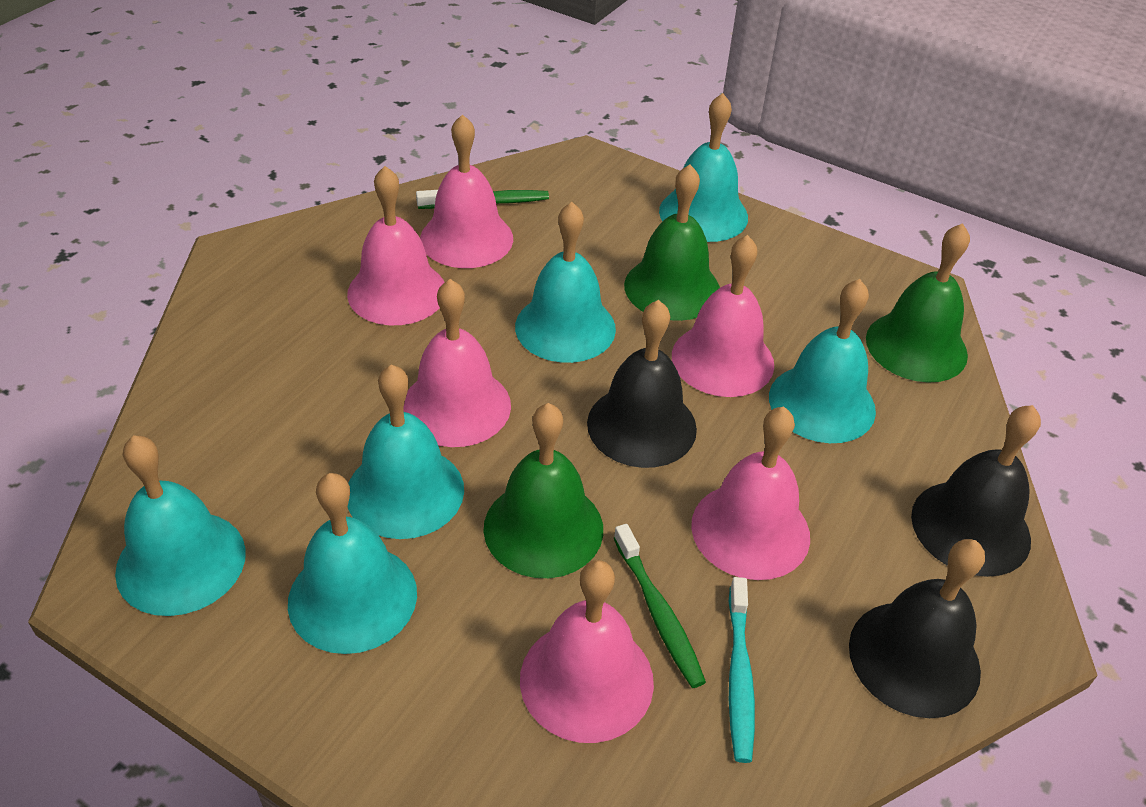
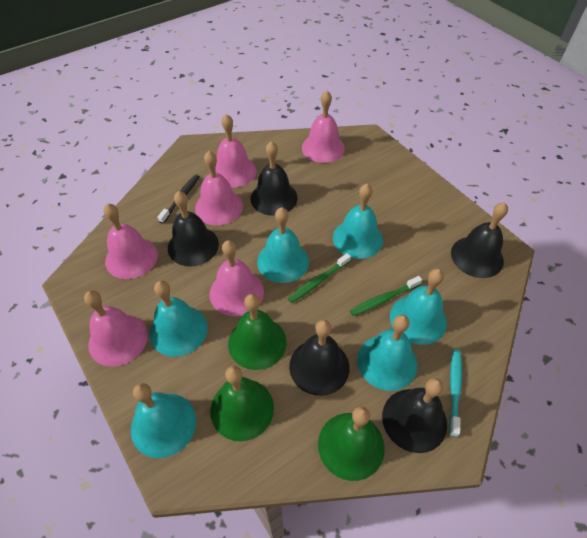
black bell: 3 -> 5
black toothbrush: 0 -> 1

